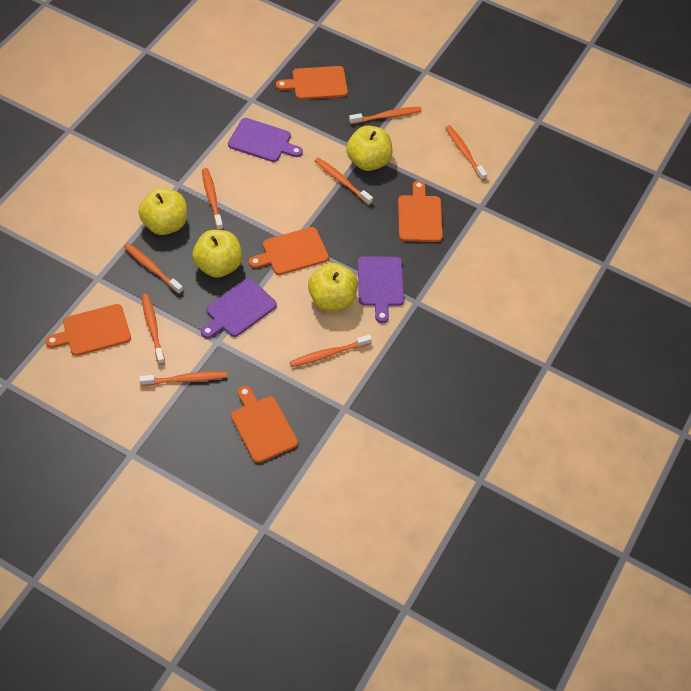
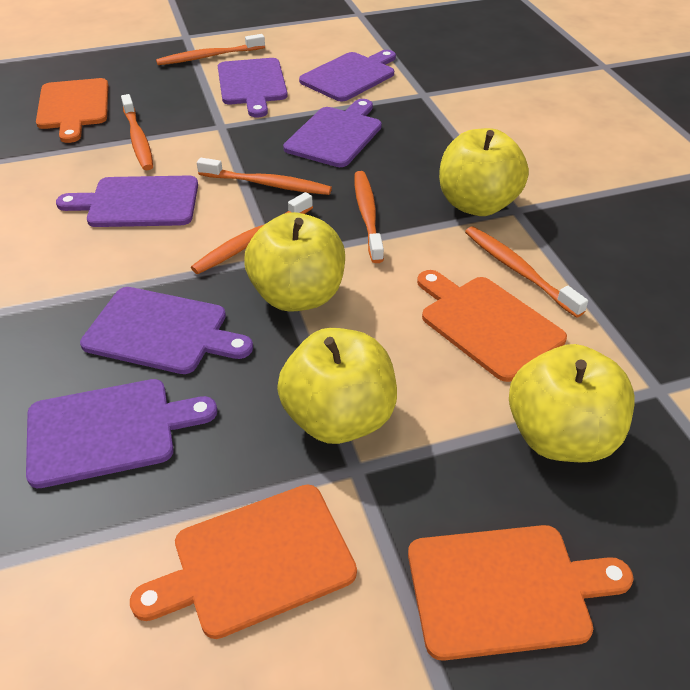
orange cutting board: 5 -> 4
orange toothbrush: 8 -> 6
purple cutting board: 3 -> 6

